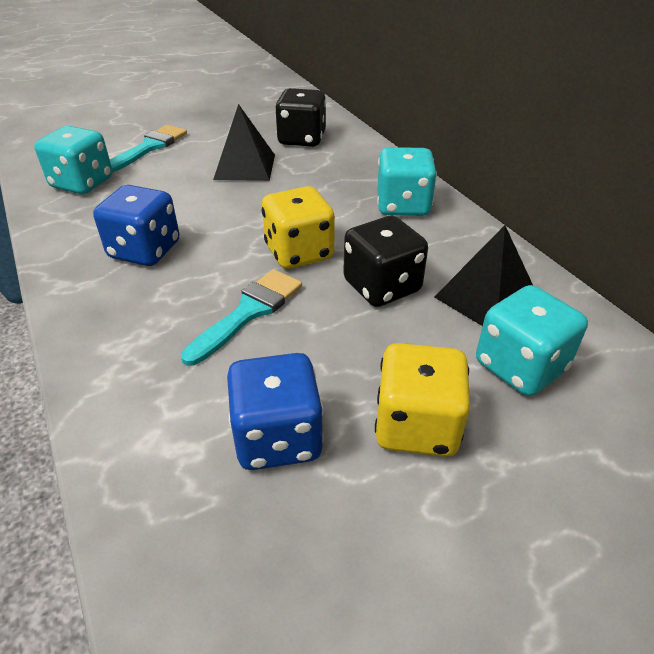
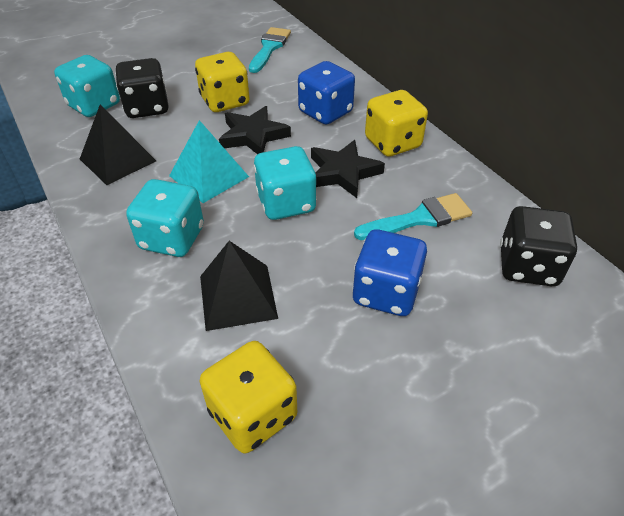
black star: 0 -> 2
turquoise pyramid: 0 -> 1
yellow dice: 2 -> 3

